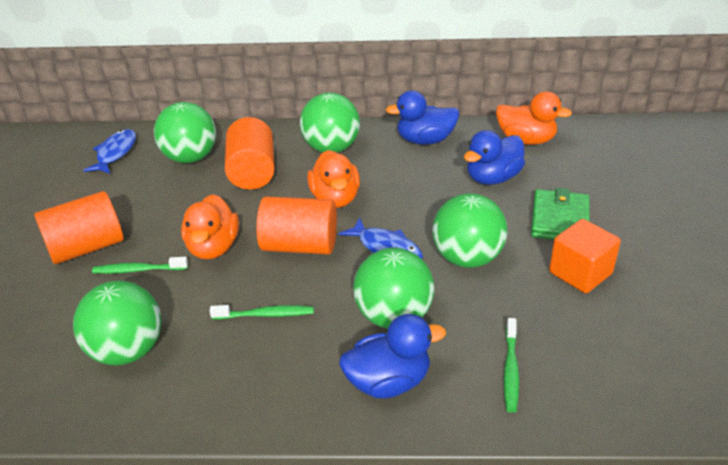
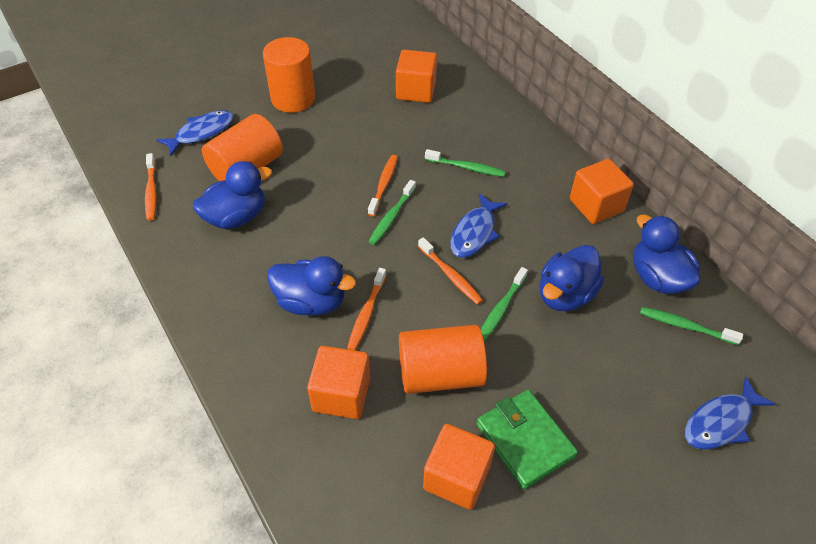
blue duck: 3 -> 4
blue fish: 2 -> 3
green ball: 5 -> 0
green toothbrush: 3 -> 4
orange cube: 1 -> 4
orange duck: 3 -> 0
orange toothbrush: 0 -> 4

